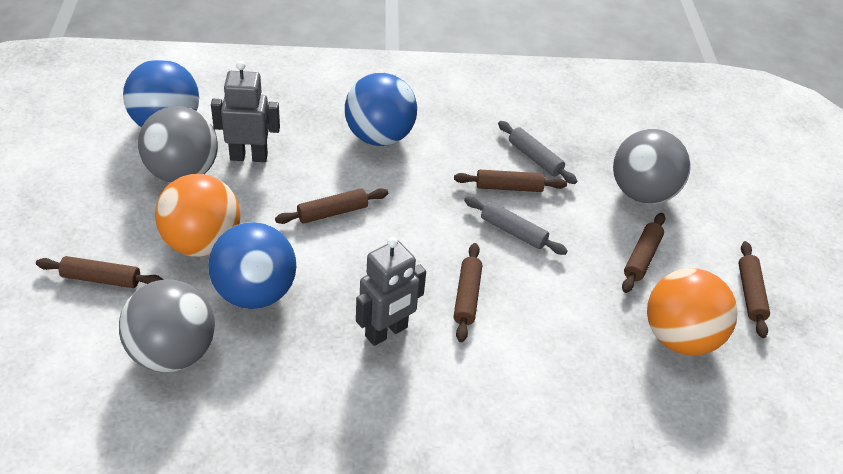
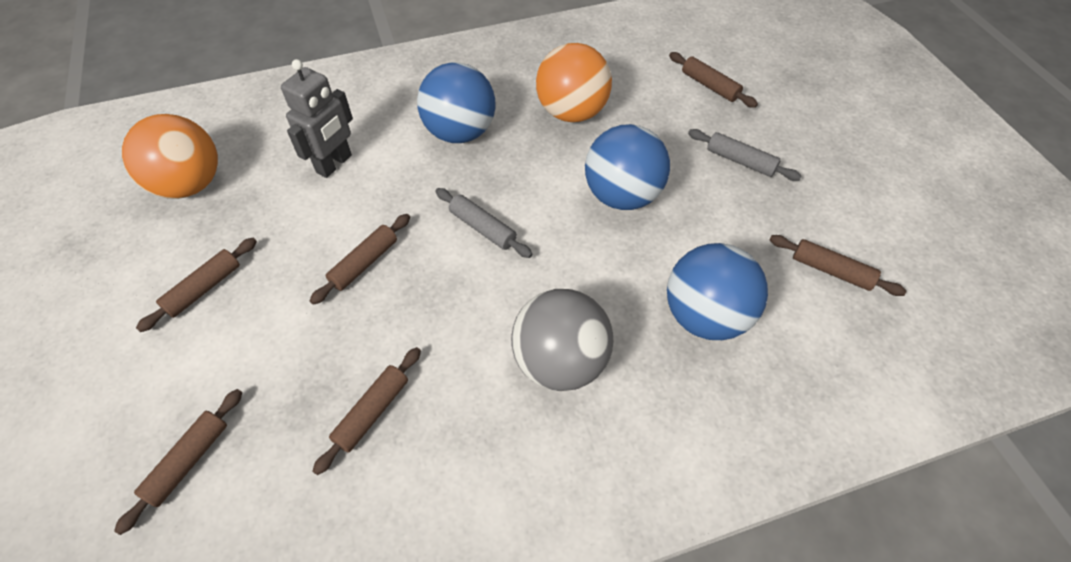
grey ball: 3 -> 1
grey robot: 2 -> 1

